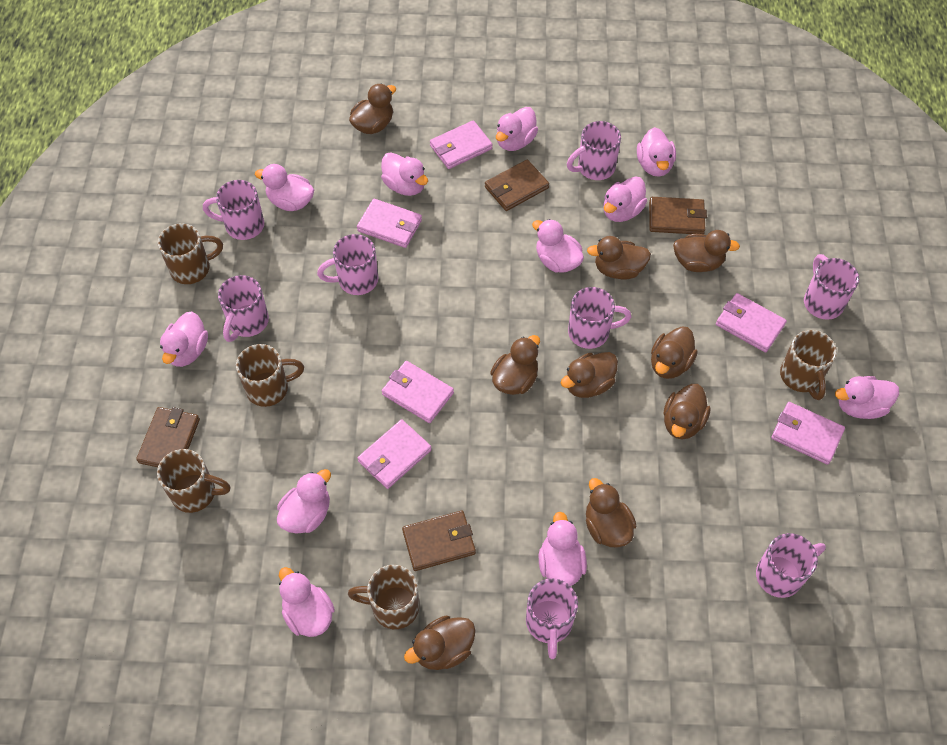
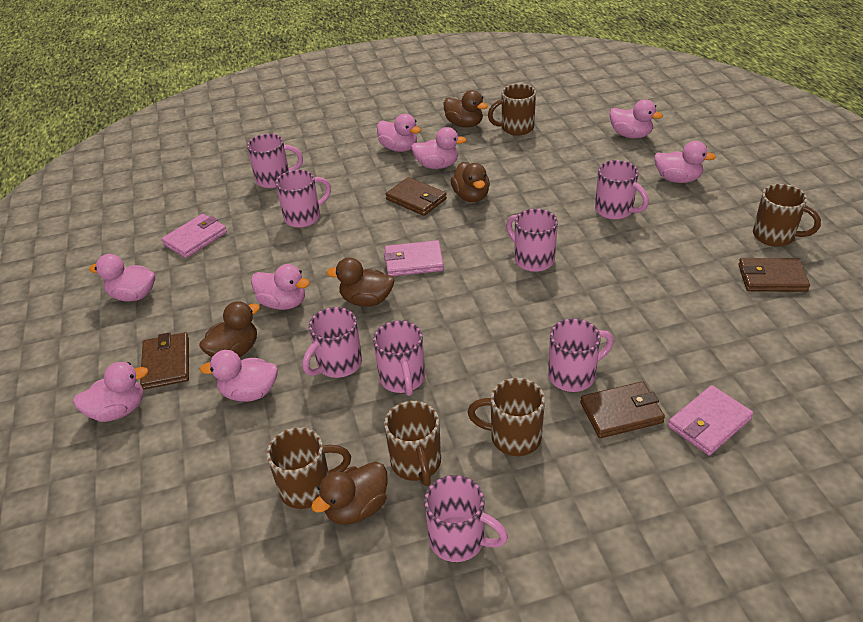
brown duck: 9 -> 5
pink duck: 11 -> 8
pink wallet: 6 -> 3

